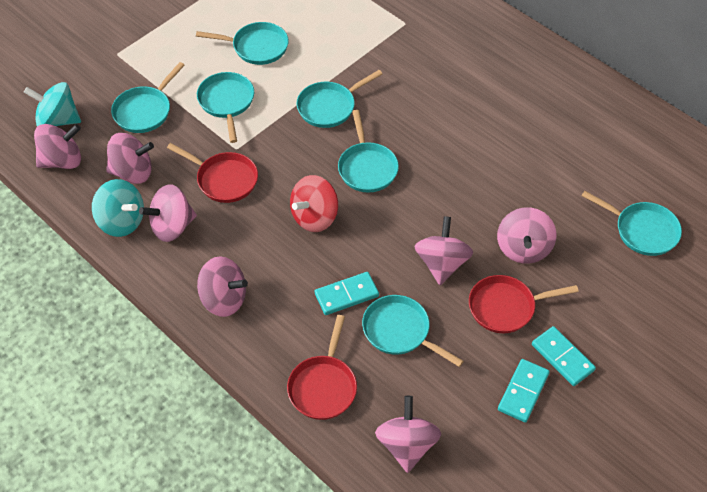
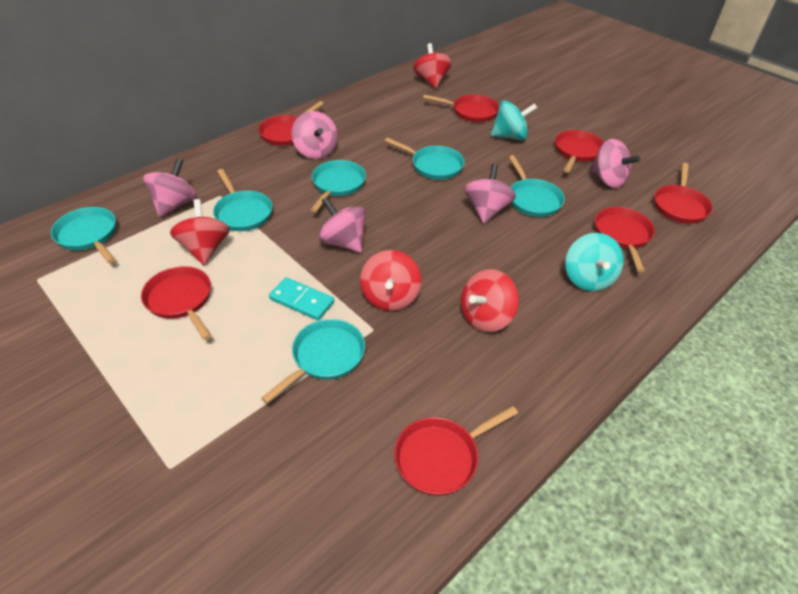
pink spinning top: 7 -> 5
red pan: 3 -> 7
red spinning top: 1 -> 4
turquoise domino: 3 -> 1
turquoise pan: 7 -> 6

